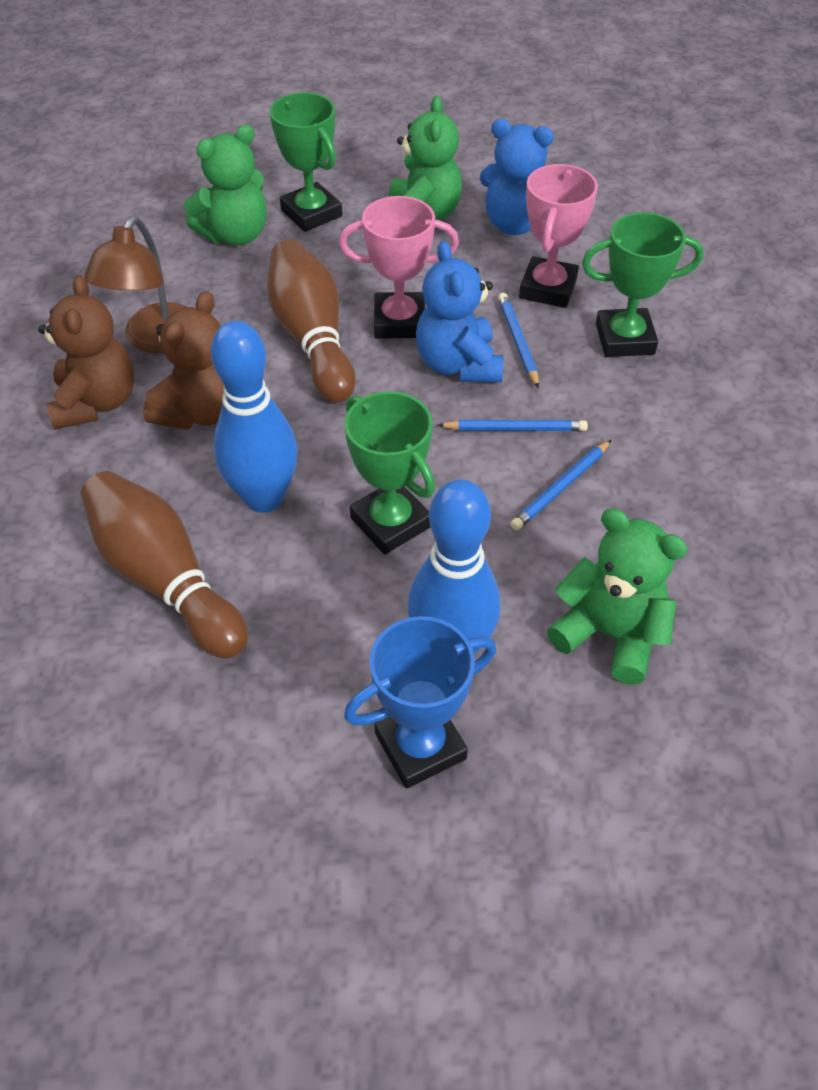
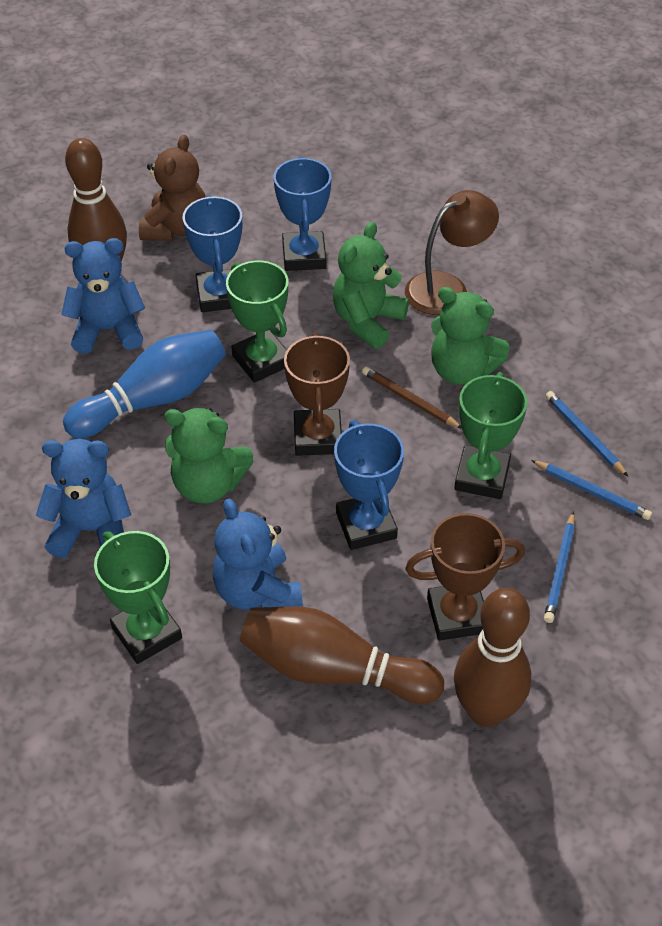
blue bowling pin: 2 -> 1
blue teddy bear: 2 -> 3
blue trophy: 1 -> 3
brown bowling pin: 2 -> 3
brown pencil: 0 -> 1
brown teddy bear: 2 -> 1
brown trophy: 0 -> 2
pink trophy: 2 -> 0

